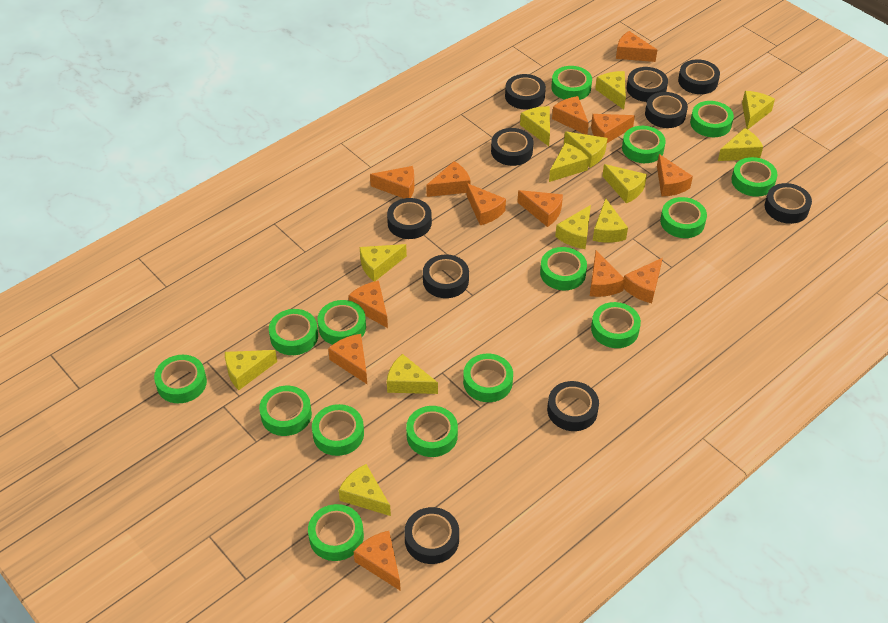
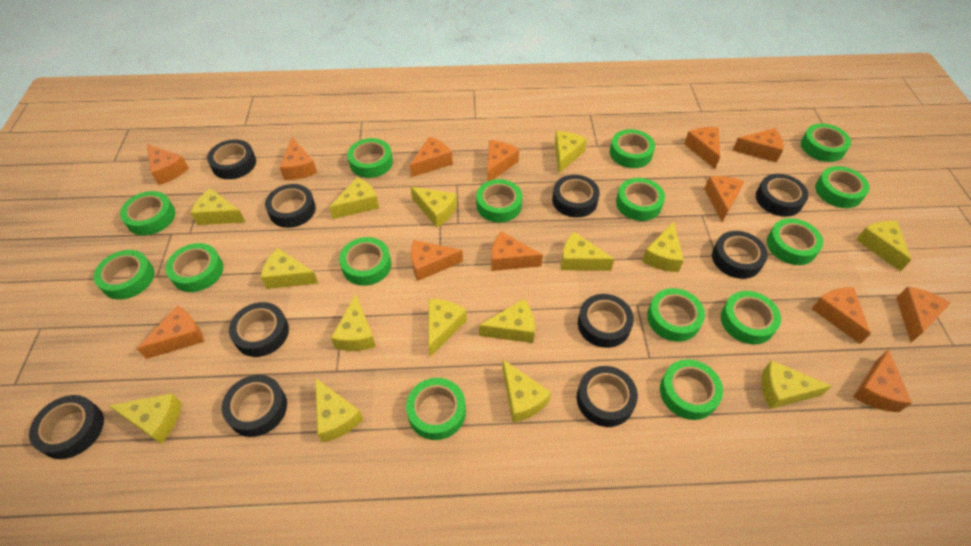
yellow cheese: 13 -> 15

